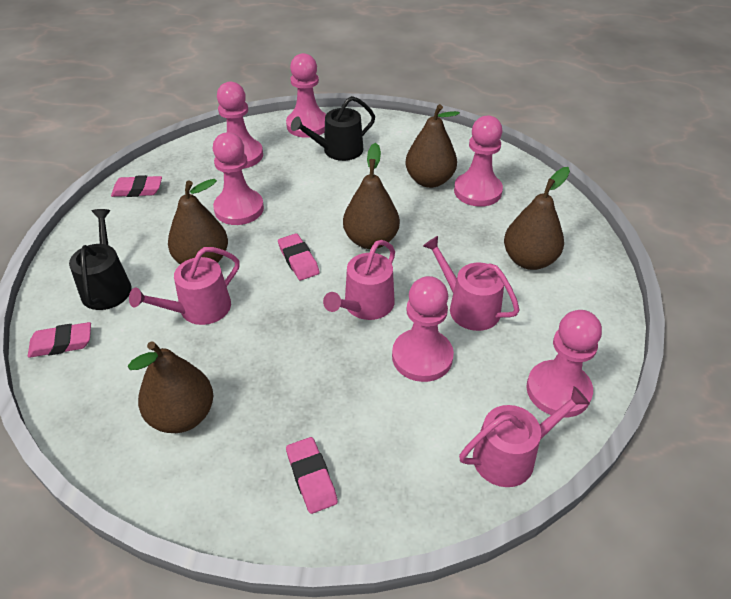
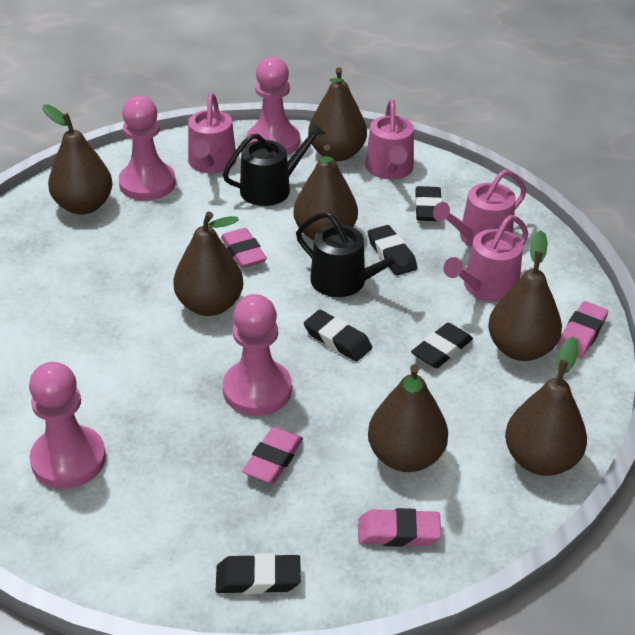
black eraser: 0 -> 5
brown pear: 5 -> 7
pink pawn: 6 -> 4

